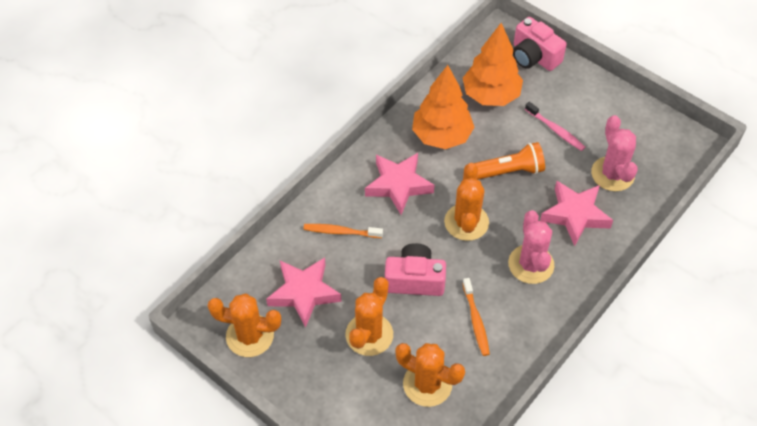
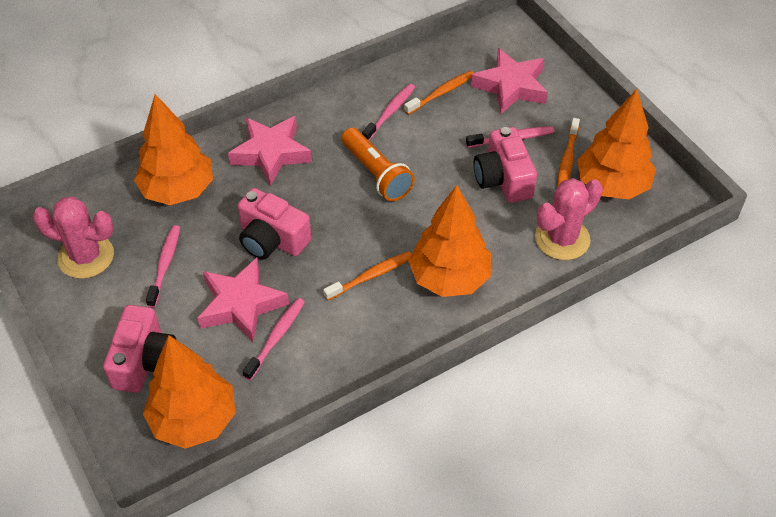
orange cactus: 4 -> 0
orange toothbrush: 2 -> 3
orange tree: 2 -> 4
pink camera: 2 -> 3
pink toothbrush: 1 -> 4

